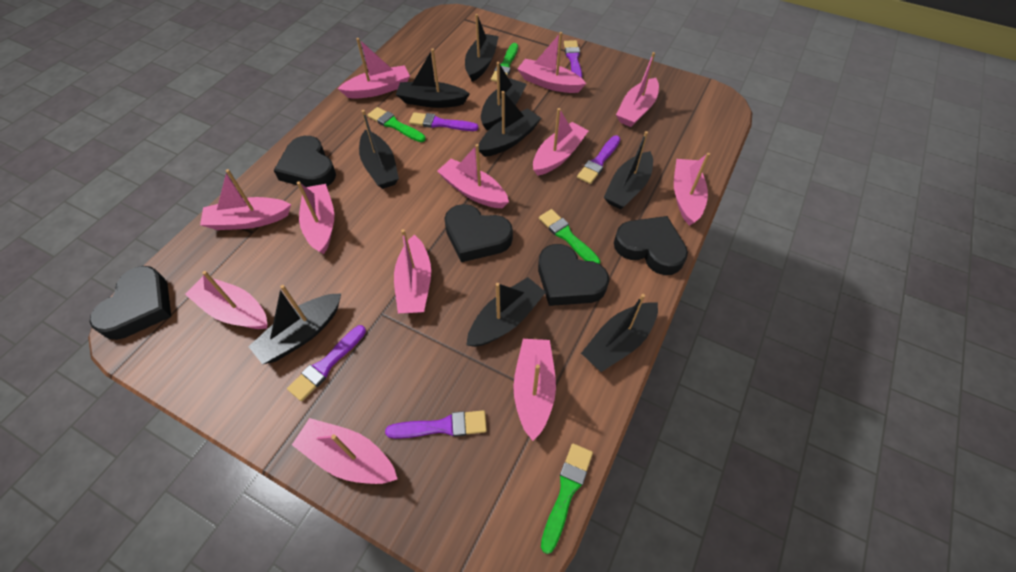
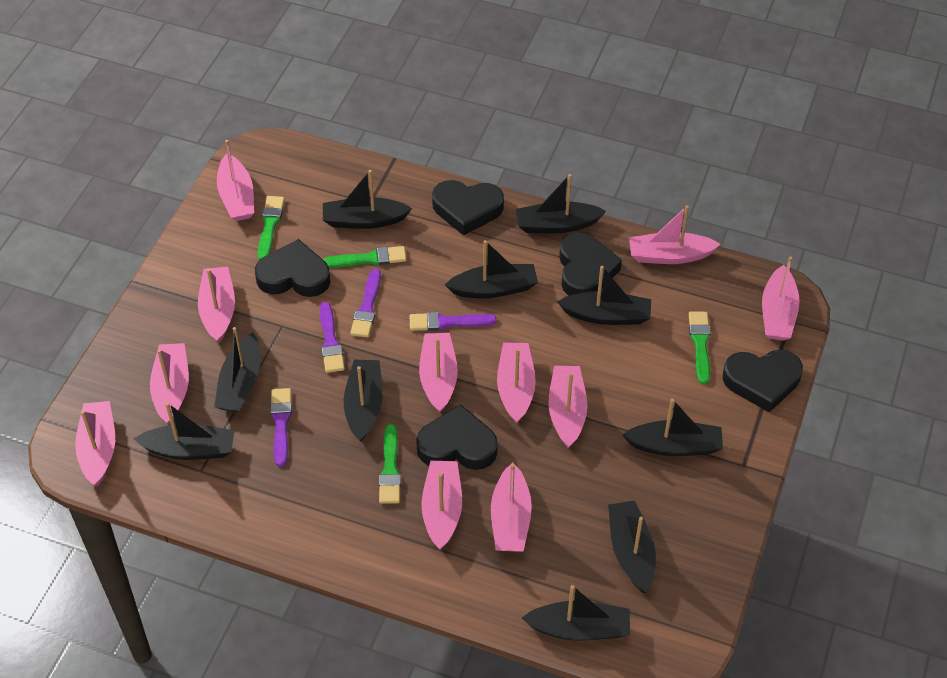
black boat: 9 -> 10
pink boat: 12 -> 11
purple brush: 5 -> 4

